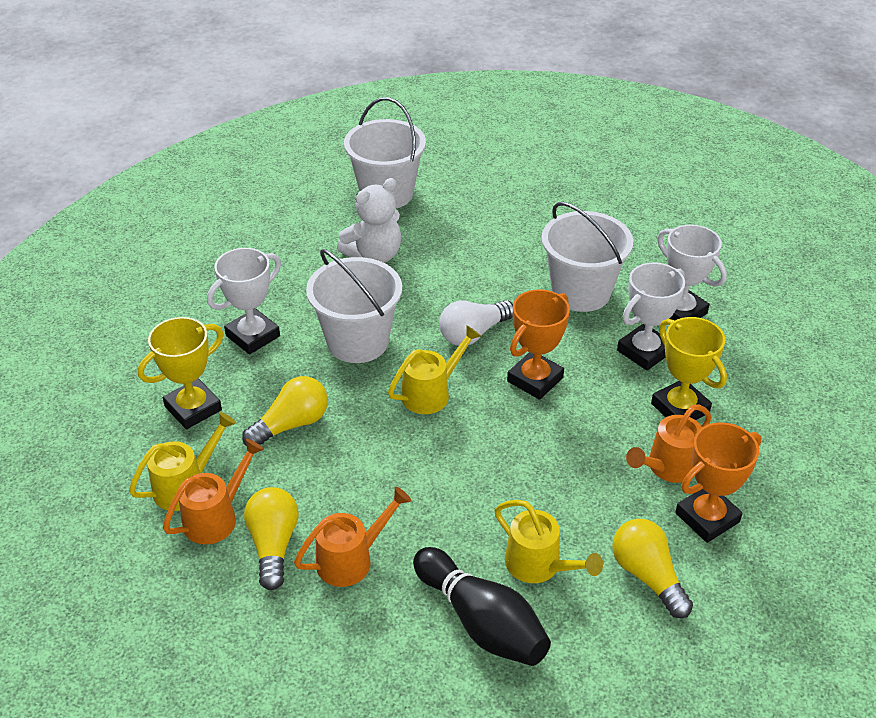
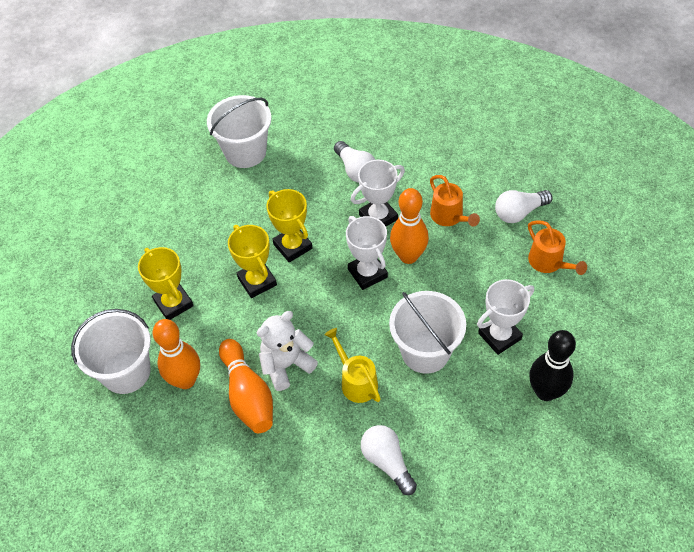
orange bowling pin: 0 -> 3
orange trophy: 2 -> 0
orange watering can: 3 -> 2
white light bulb: 1 -> 3
yellow light bulb: 3 -> 0
yellow trophy: 2 -> 3
yellow watering can: 3 -> 1

